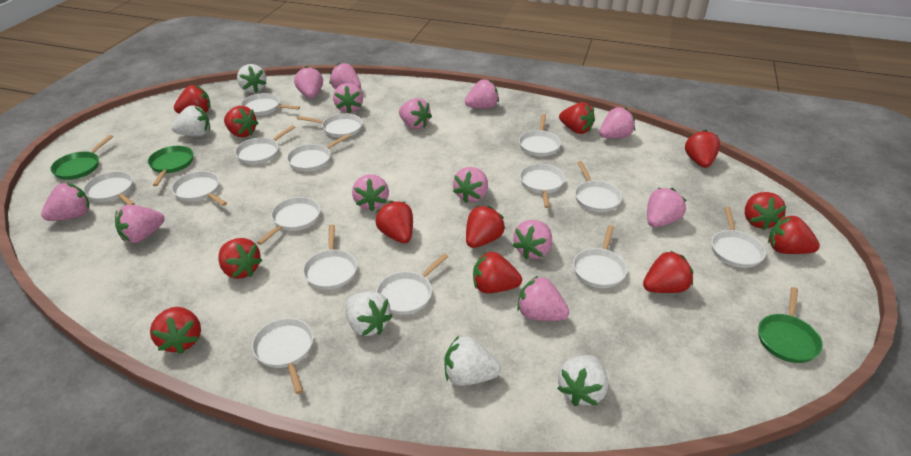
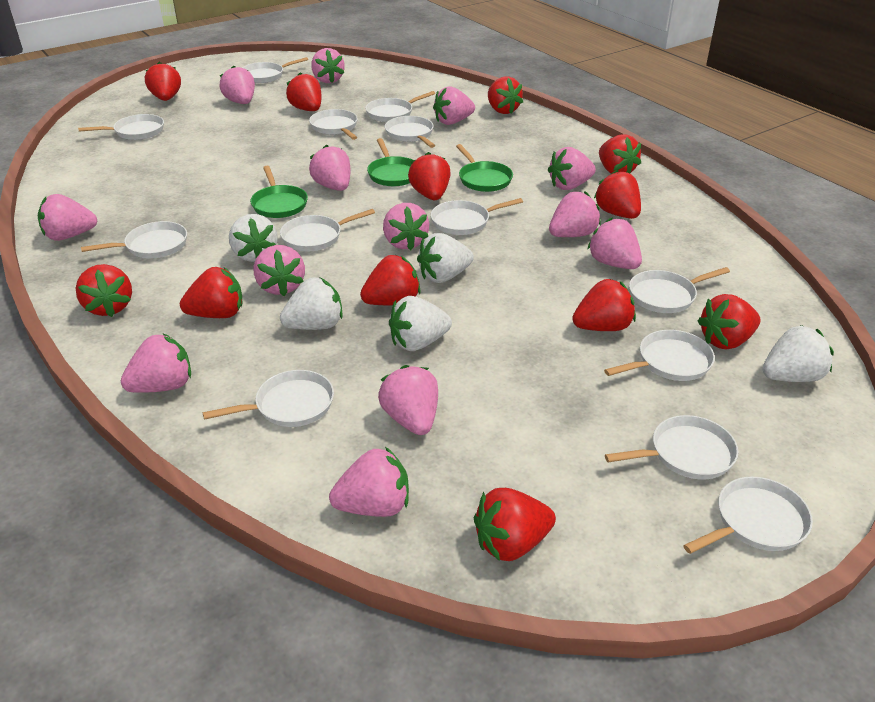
white pan: 15 -> 13

